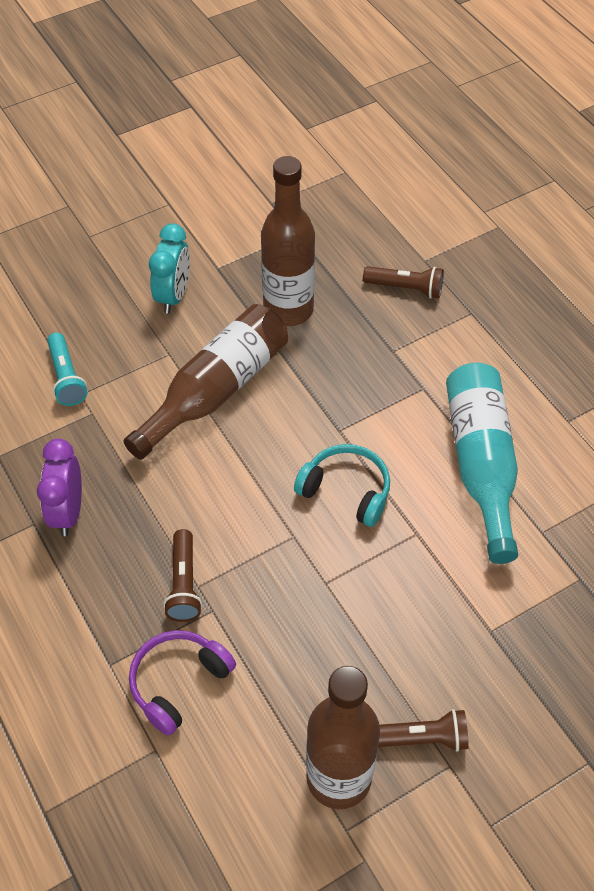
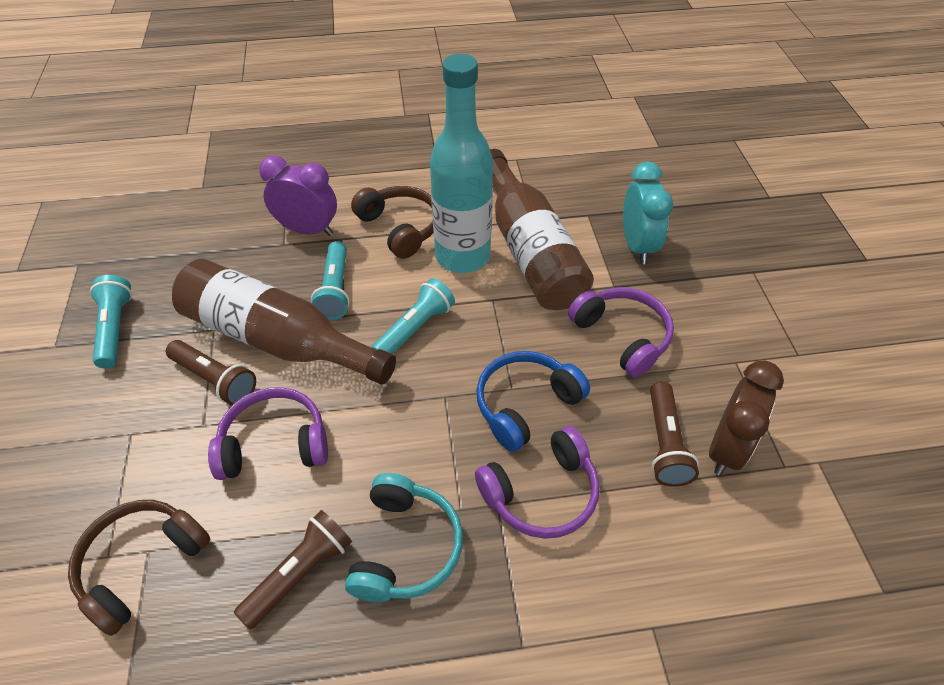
blue headphones: 0 -> 1
brown bottle: 3 -> 2
brown clock: 0 -> 1
brown headphones: 0 -> 2
purple headphones: 1 -> 3
turquoise flashlight: 1 -> 3

